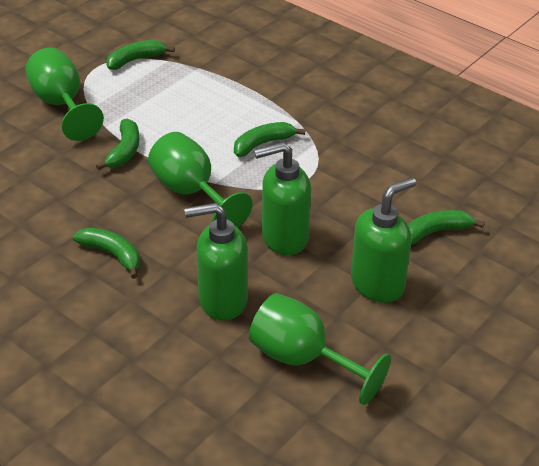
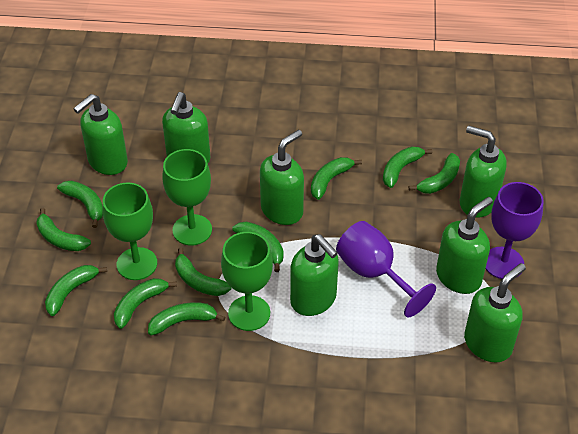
green banana: 5 -> 10
green soap dispenser: 3 -> 7
purple goblet: 0 -> 2

